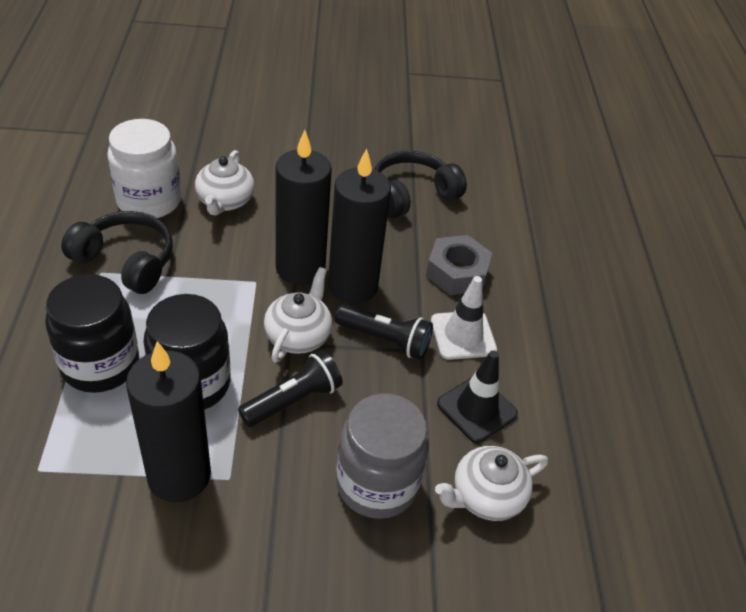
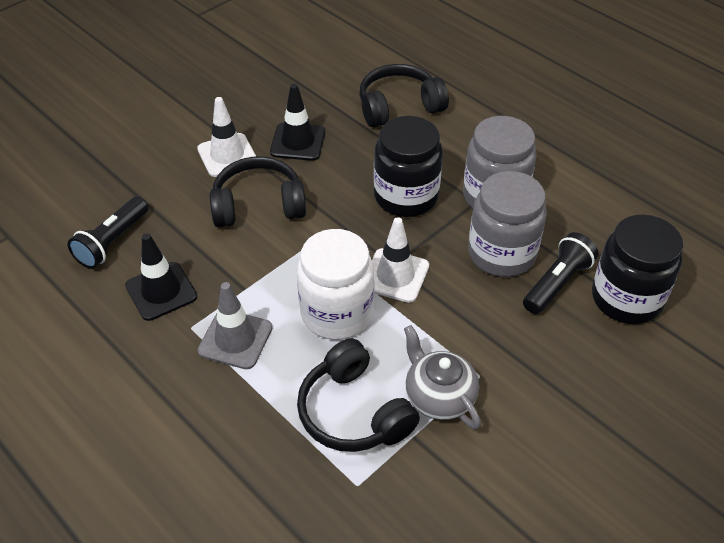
black candle: 3 -> 0
black headphones: 2 -> 3
black traffic cone: 1 -> 2
grey jar: 1 -> 2
grey nut: 1 -> 0
grey teapot: 0 -> 1
grey traffic cone: 0 -> 1
white teapot: 3 -> 0
white traffic cone: 1 -> 2

